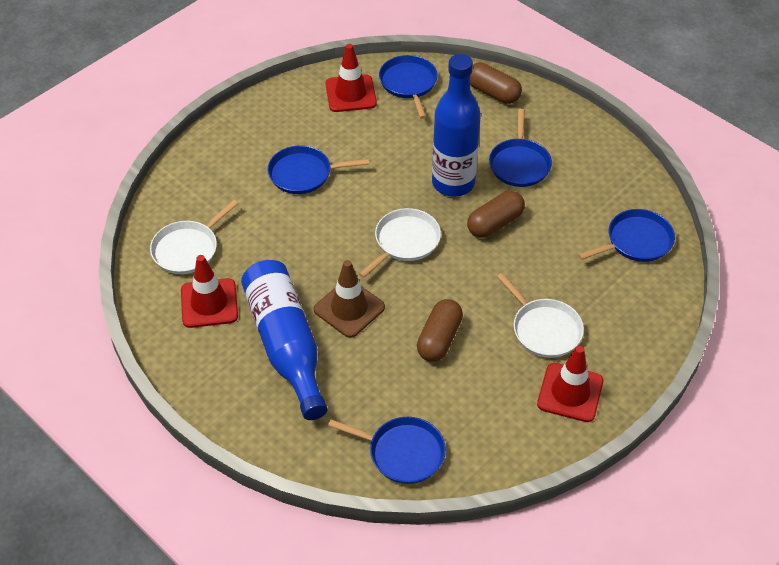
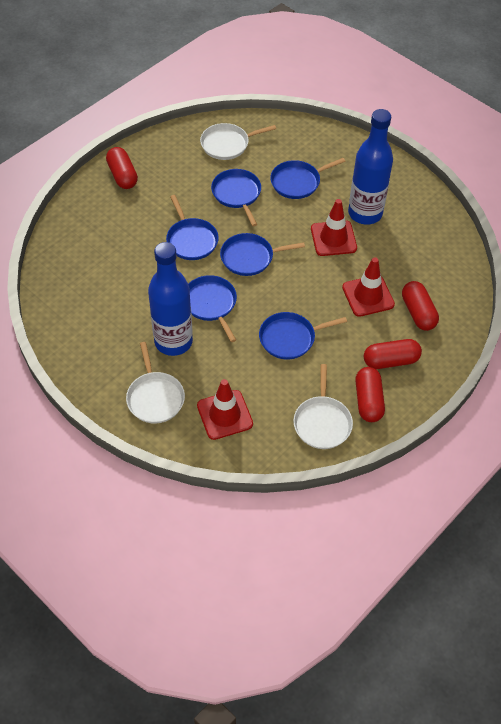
blue pan: 5 -> 6
brown capsule: 3 -> 0
brown traffic cone: 1 -> 0
red capsule: 0 -> 4

